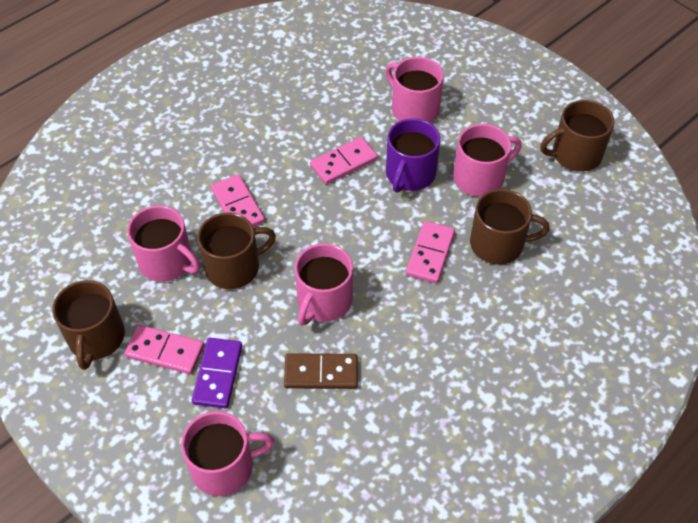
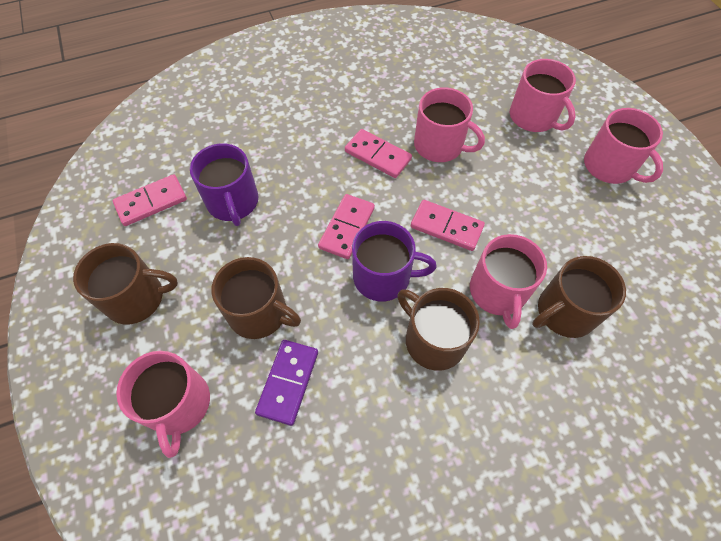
brown domino: 1 -> 0
purple mug: 1 -> 2

